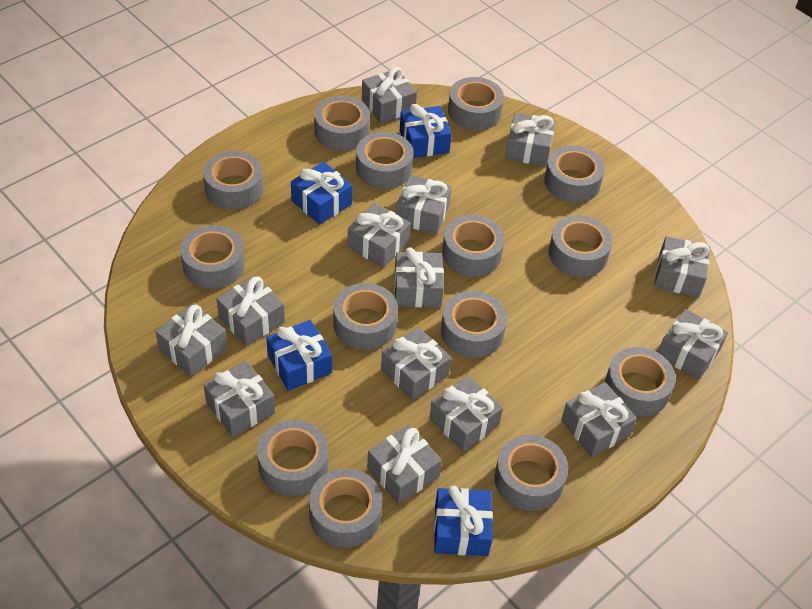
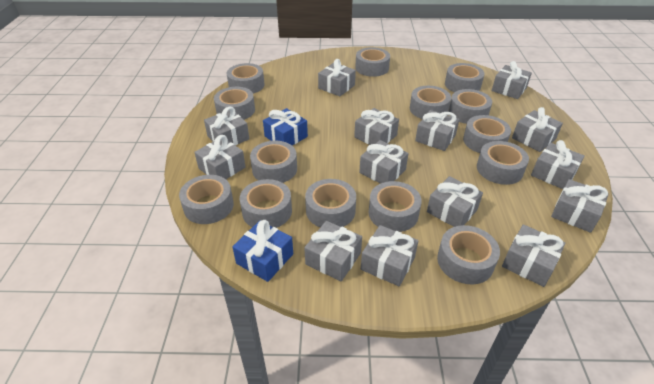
blue gift: 4 -> 2

